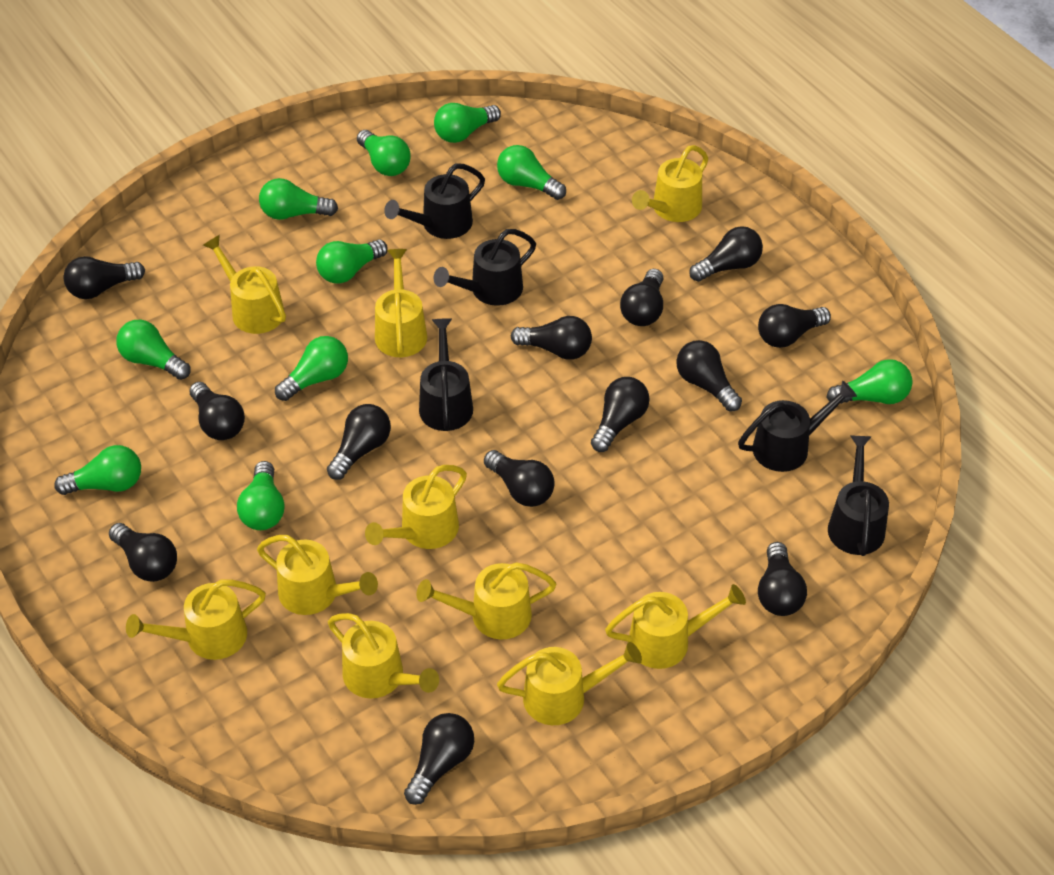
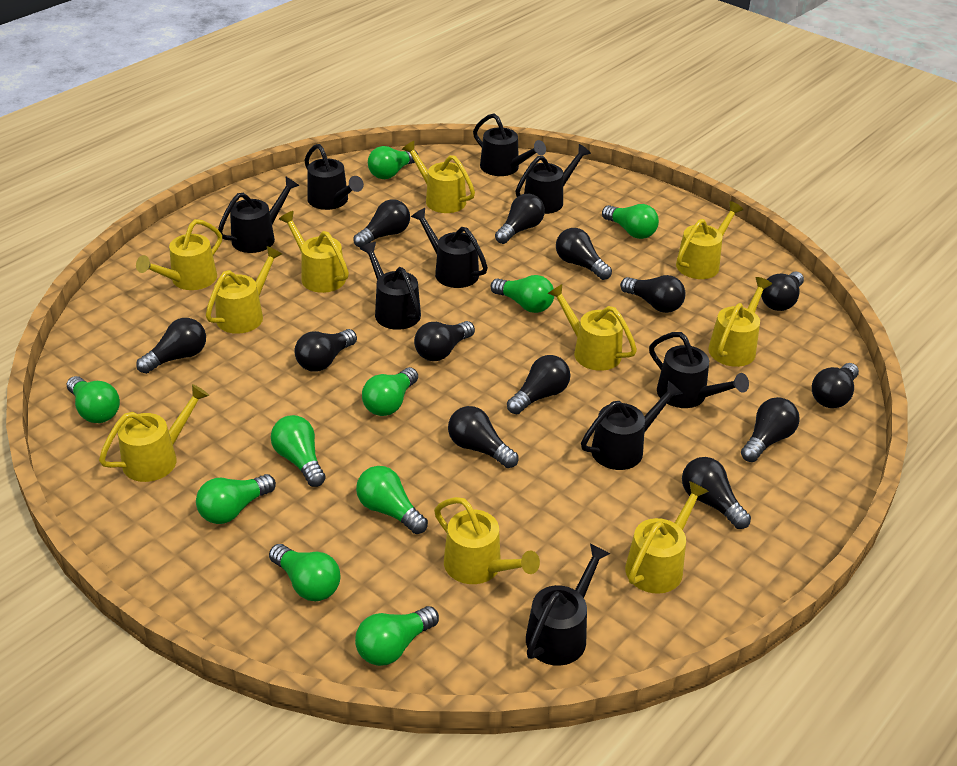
black watering can: 5 -> 9

